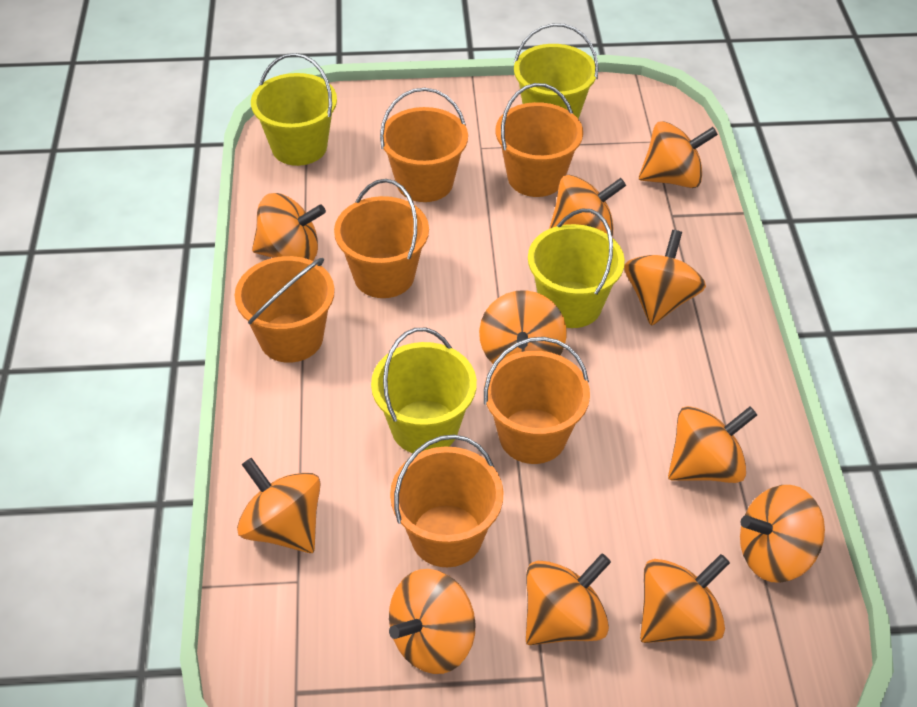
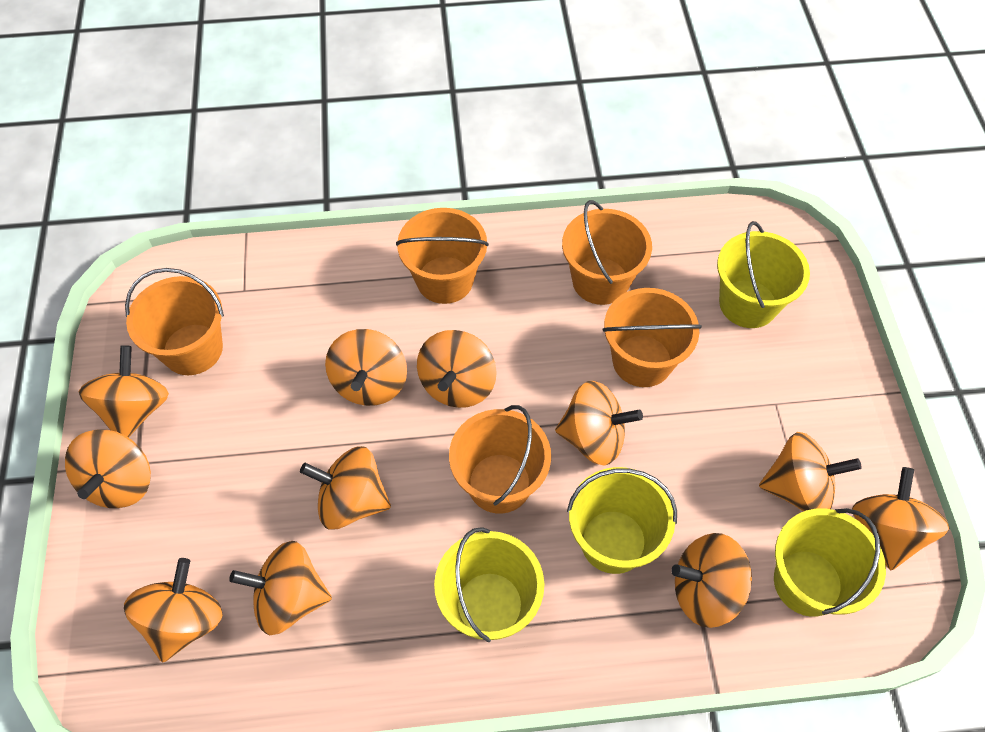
orange bucket: 6 -> 5

